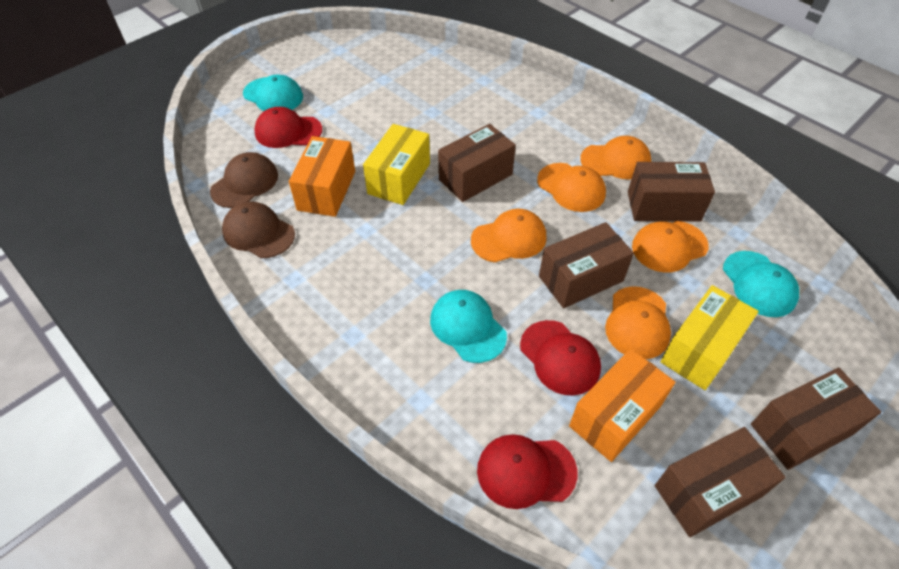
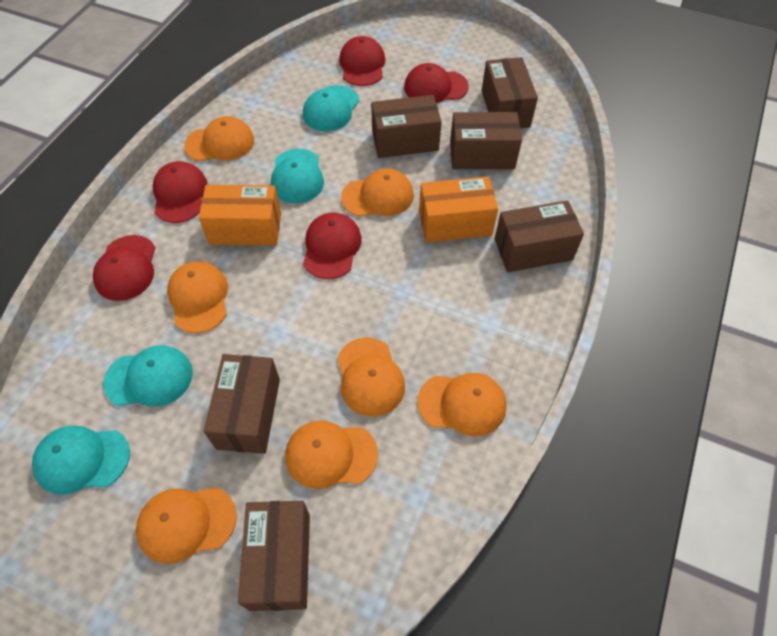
brown box: 5 -> 6
brown cap: 2 -> 0
orange cap: 5 -> 7
red cap: 3 -> 5
turquoise cap: 3 -> 4
yellow box: 2 -> 0

